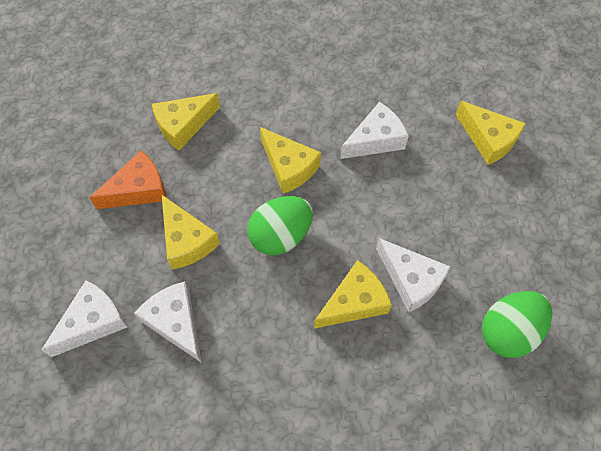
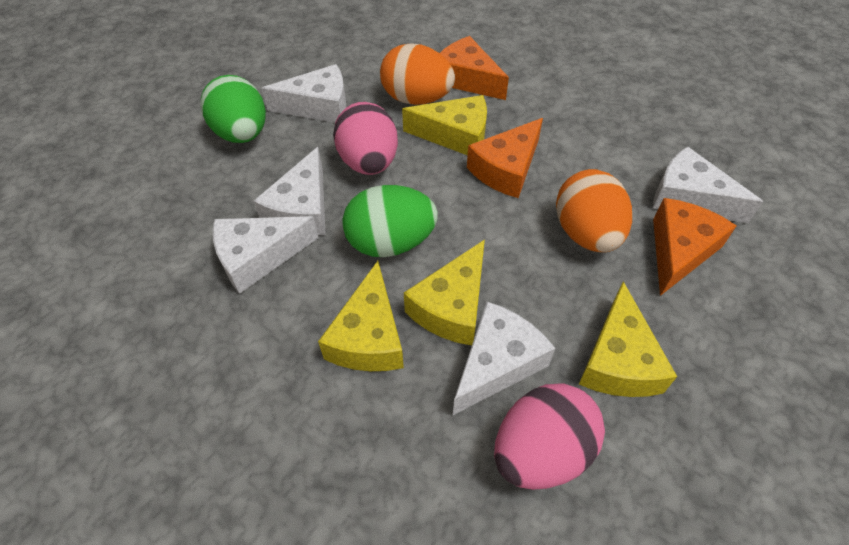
orange cheese: 1 -> 3
orange egg: 0 -> 2
pink egg: 0 -> 2
white cheese: 4 -> 5
yellow cheese: 5 -> 4

